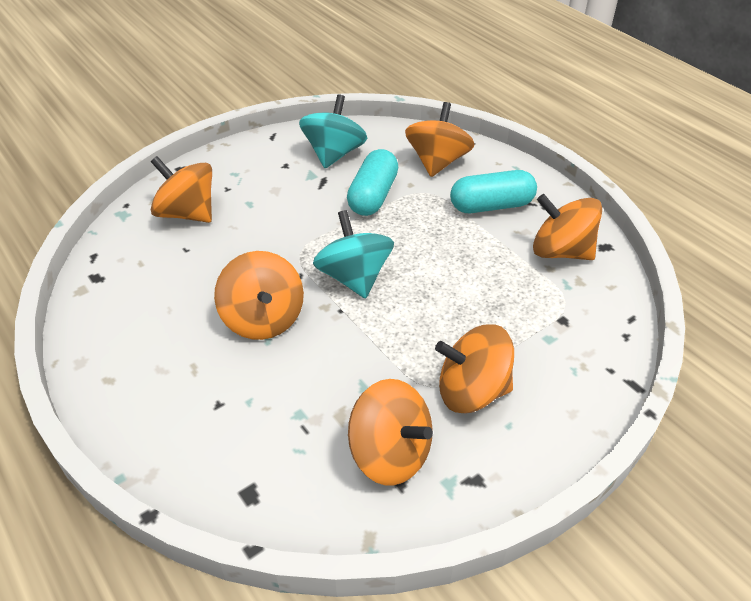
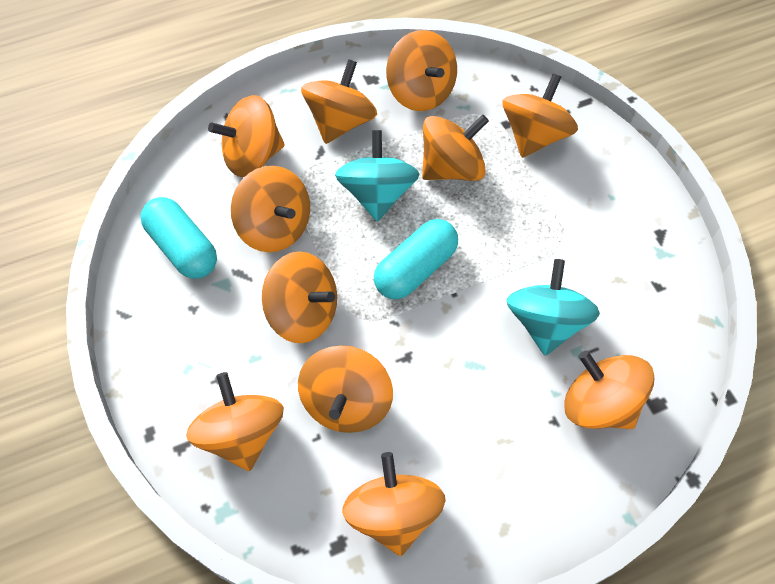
orange spinning top: 6 -> 11

